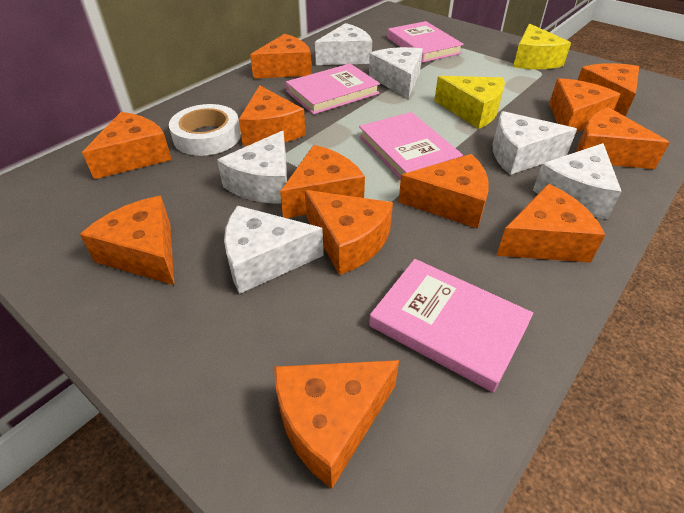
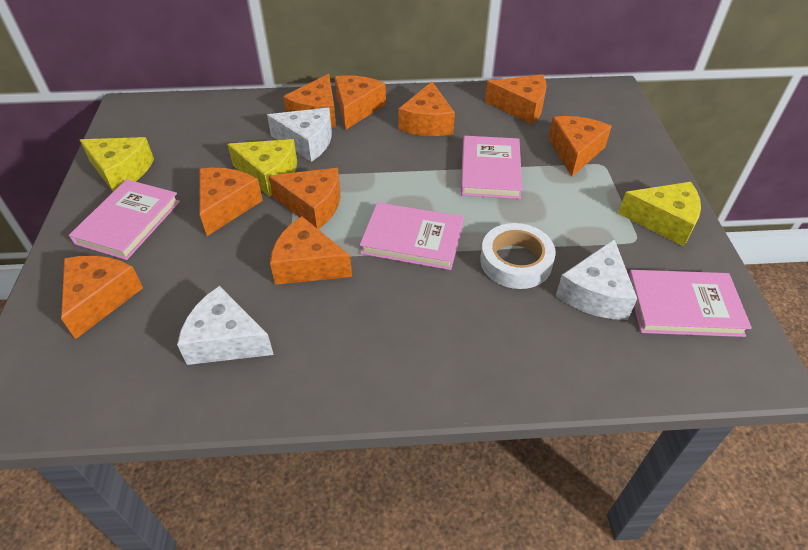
orange cheese: 12 -> 9
white cheese: 6 -> 3
yellow cheese: 2 -> 3

